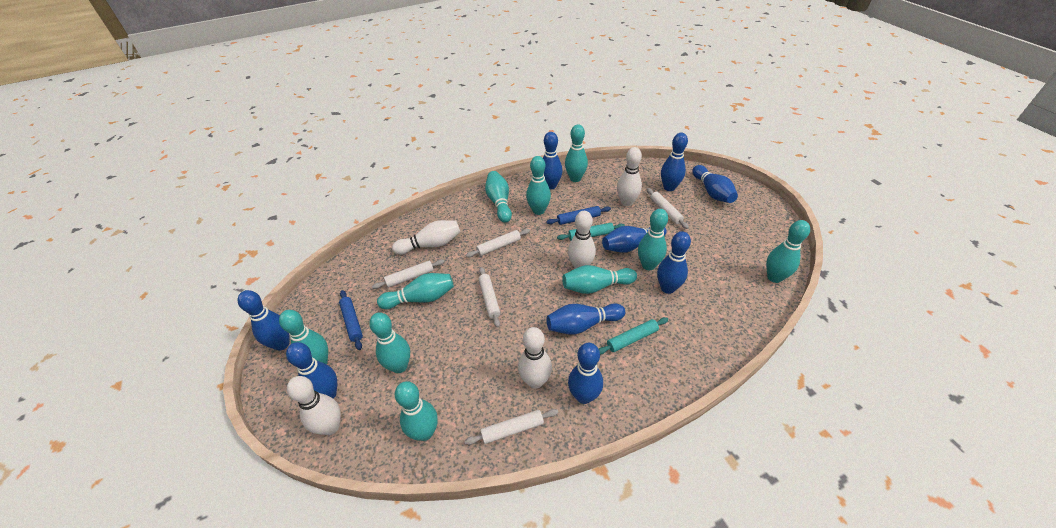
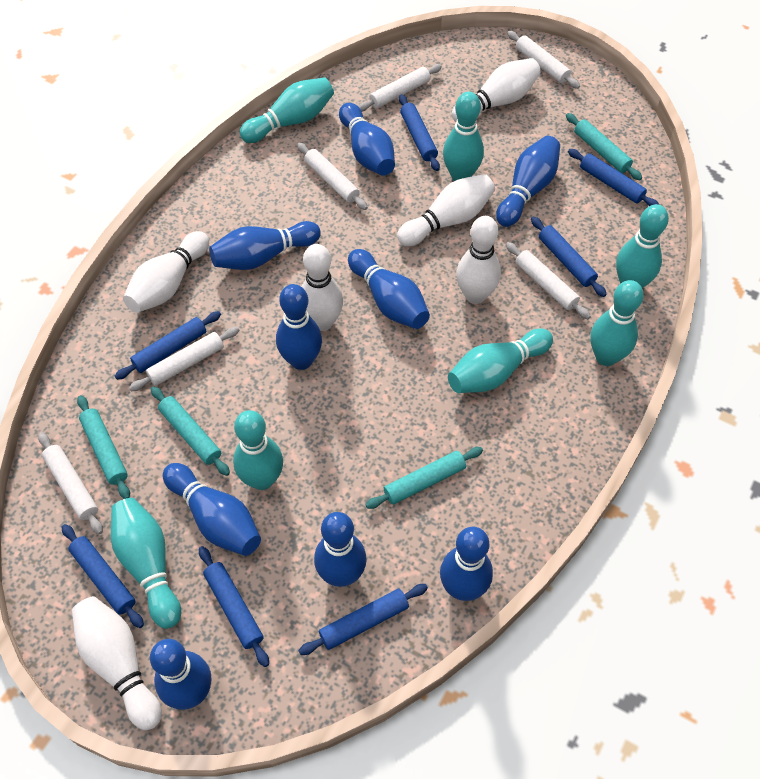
blue rolling pin: 2 -> 7
turquoise bowling pin: 10 -> 7
turquoise rolling pin: 2 -> 4
white bowling pin: 5 -> 6
white rolling pin: 5 -> 6

